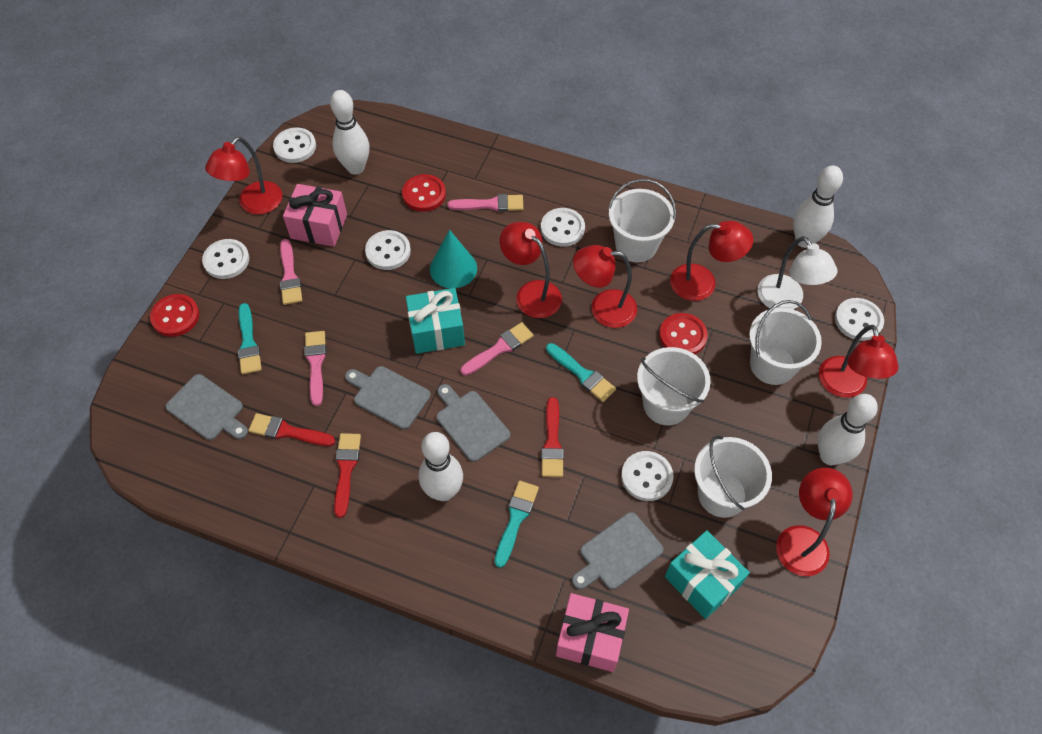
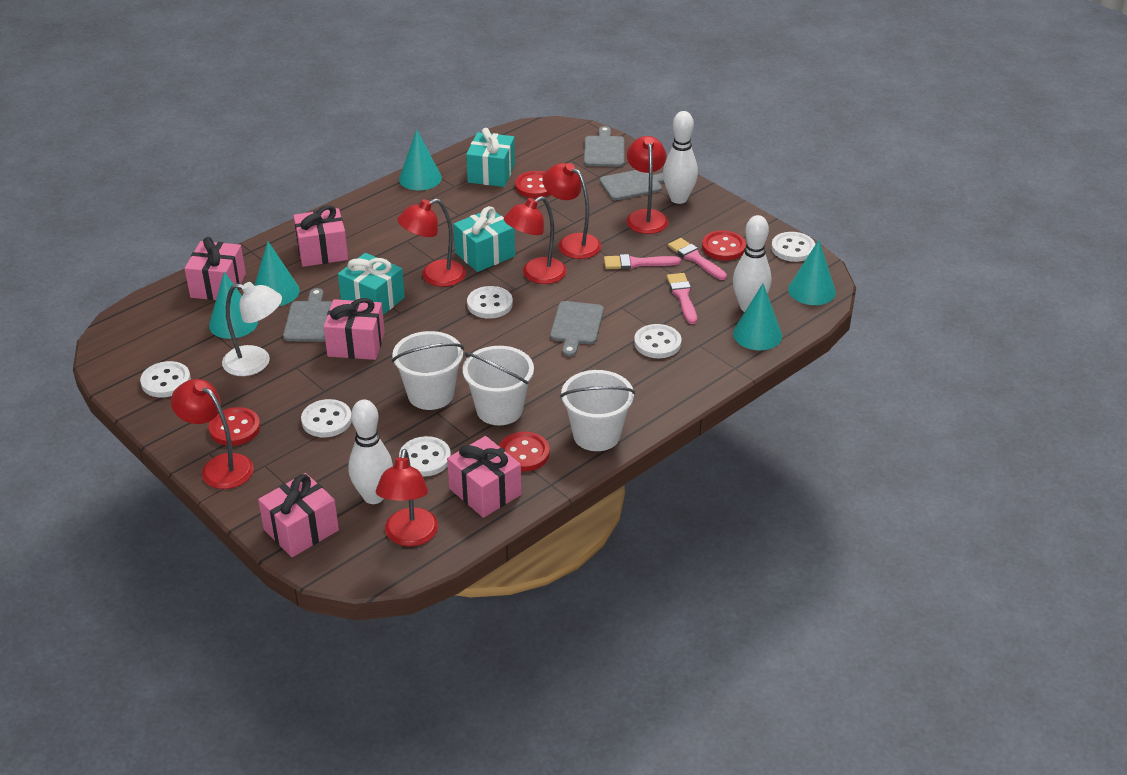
pink brush: 4 -> 3
pink gift: 2 -> 5
red brush: 3 -> 0
red button: 3 -> 4
turquoise brush: 3 -> 0
turquoise cone: 1 -> 5
turquoise gift: 2 -> 3
white bowling pin: 4 -> 3
white bucket: 4 -> 3

